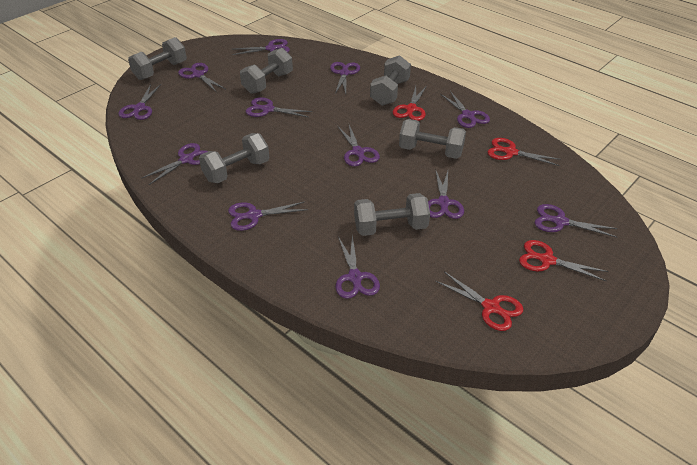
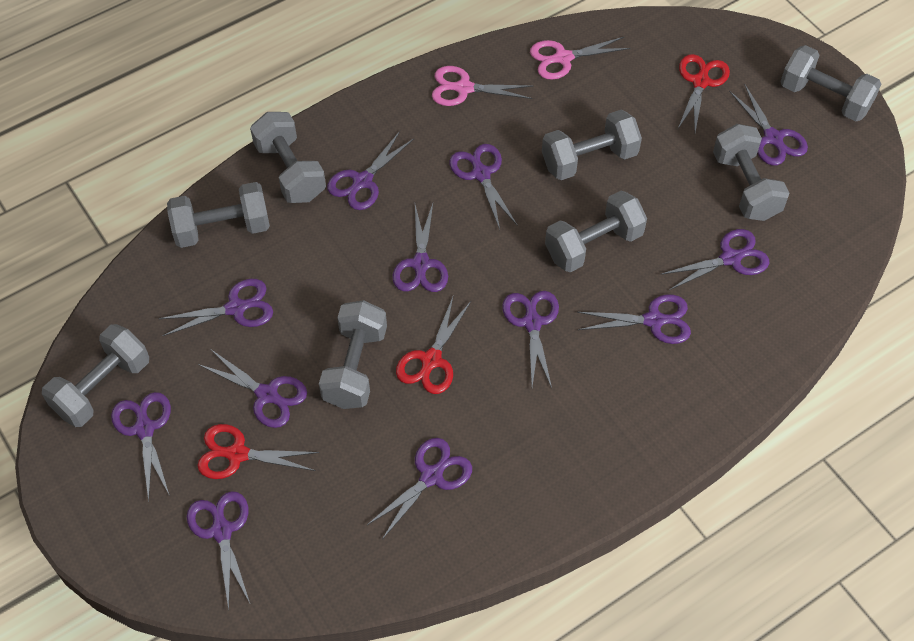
grey dumbbell: 6 -> 8
pink scissors: 0 -> 2
red scissors: 4 -> 3

